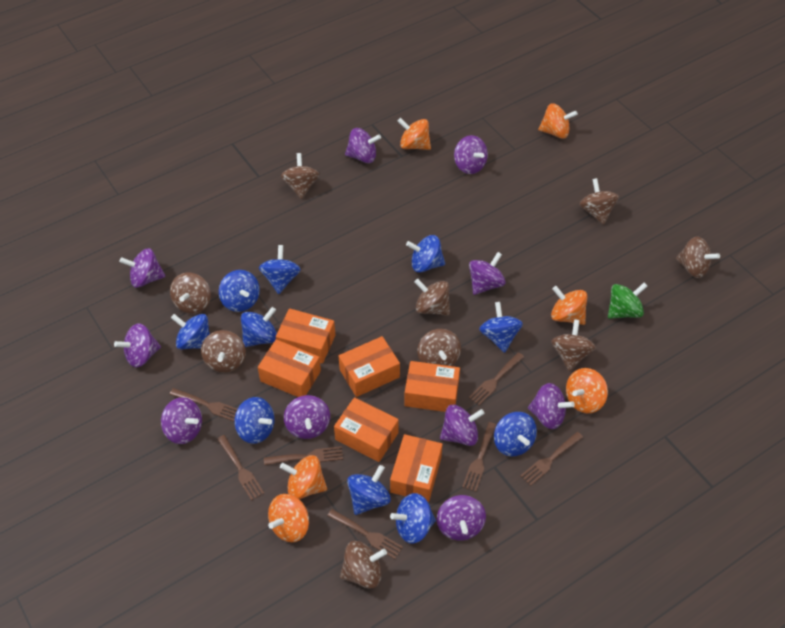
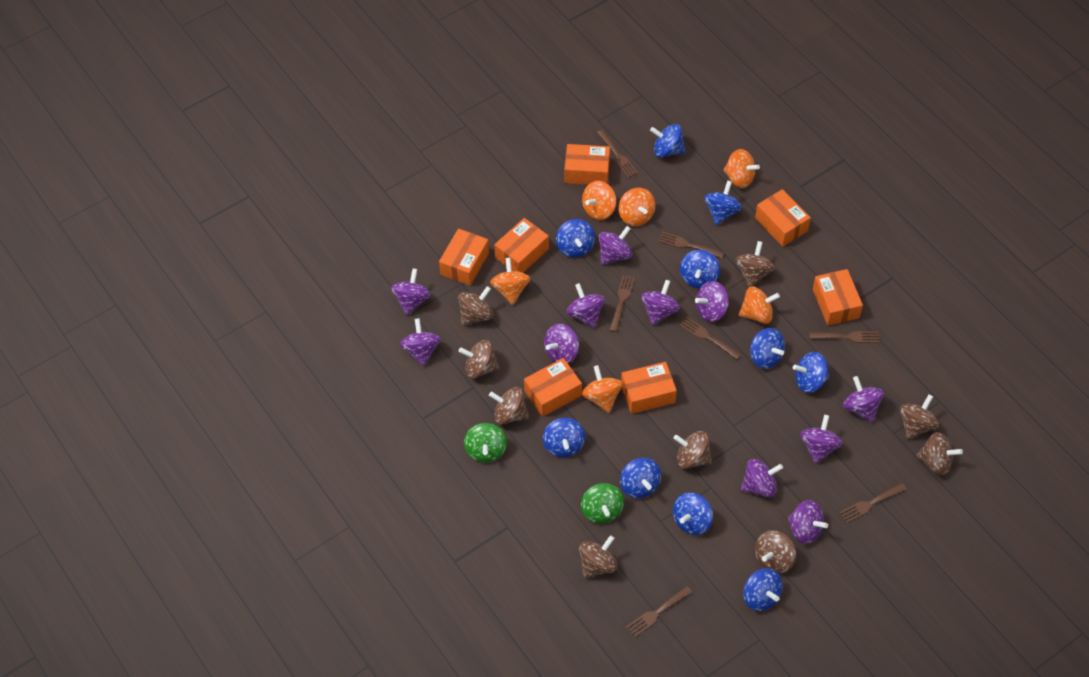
green spinning top: 1 -> 2
orange box: 6 -> 7
purple spinning top: 10 -> 11

